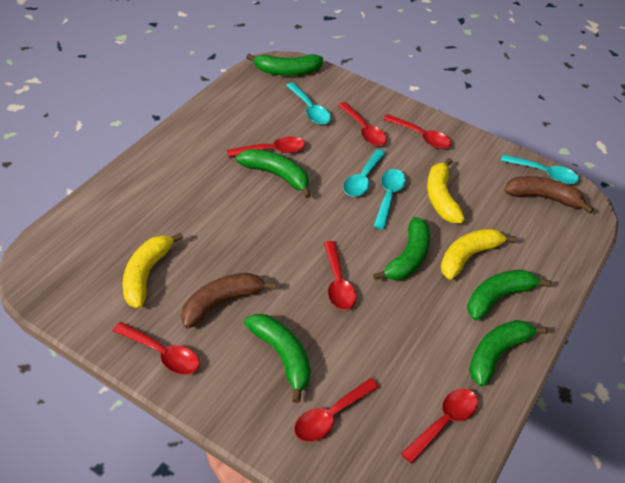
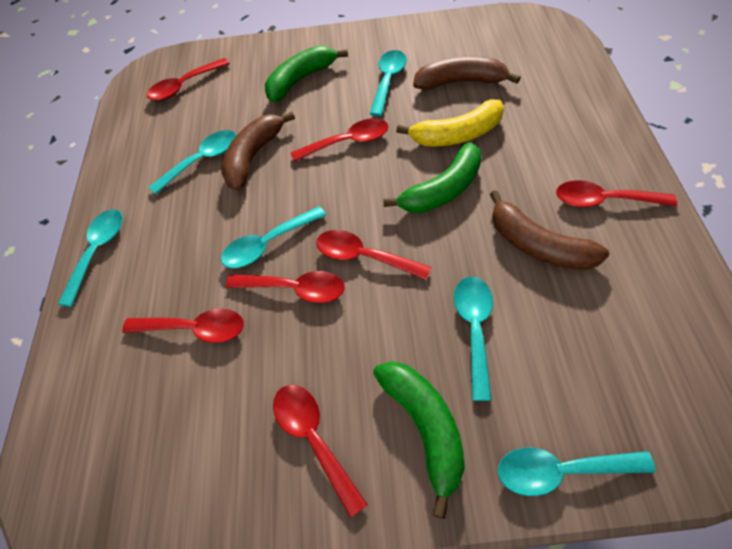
brown banana: 2 -> 3
green banana: 6 -> 3
turquoise spoon: 4 -> 6
yellow banana: 3 -> 1

